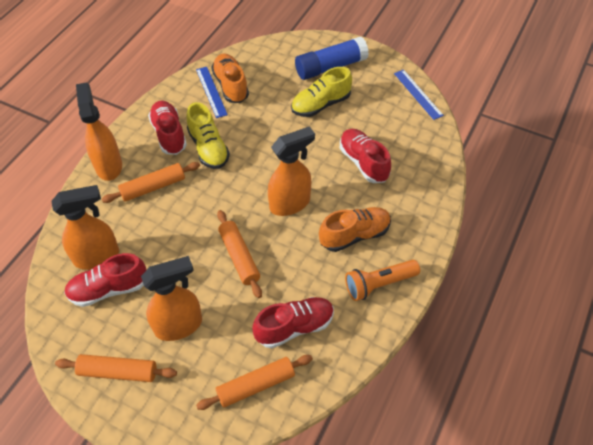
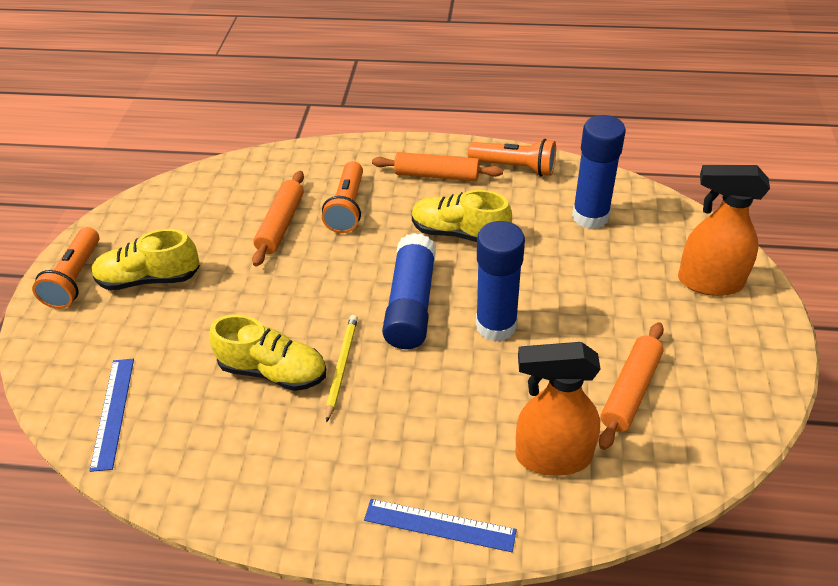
blue glue stick: 1 -> 3
orange flashlight: 1 -> 3
orange rolling pin: 4 -> 3
orange shoe: 2 -> 0
orange spray bottle: 4 -> 2
red shoe: 4 -> 0
yellow pencil: 0 -> 1
yellow shoe: 2 -> 3

